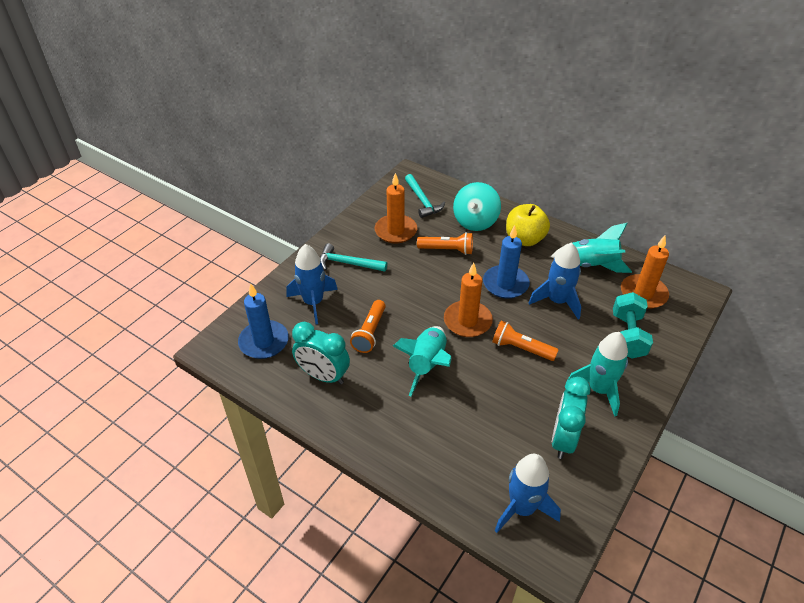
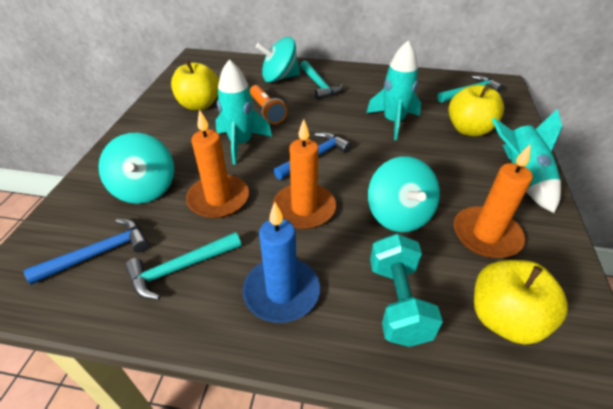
blue candle: 2 -> 1
blue hammer: 0 -> 2
blue rocket: 3 -> 0
orange flashlight: 3 -> 1
turquoise clock: 2 -> 0
turquoise hammer: 2 -> 3
turquoise spinning top: 1 -> 3
yellow apple: 1 -> 3

